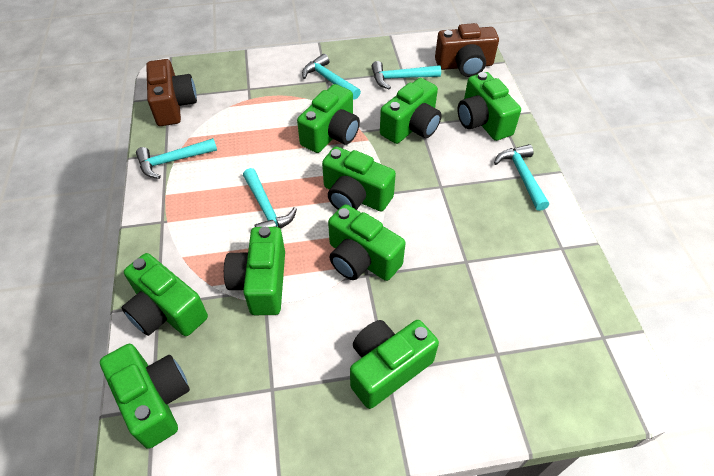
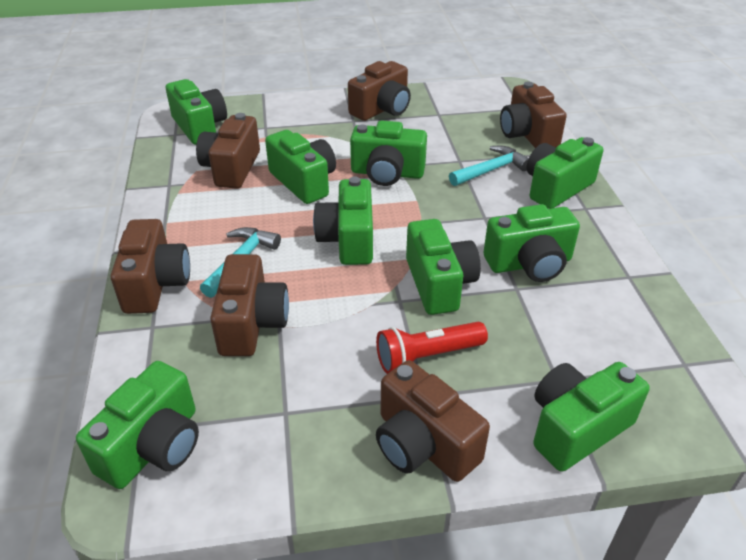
brown camera: 2 -> 6
red flashlight: 0 -> 1
turquoise hammer: 5 -> 2

